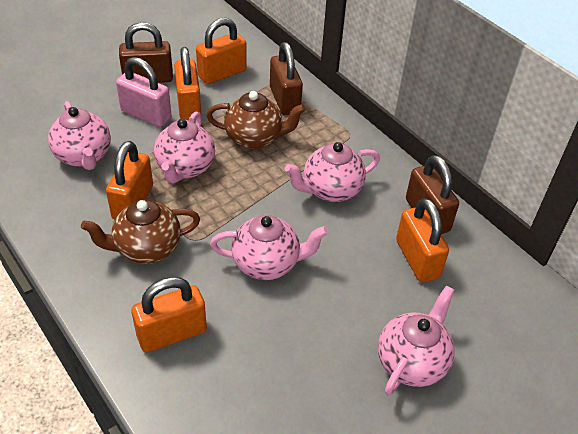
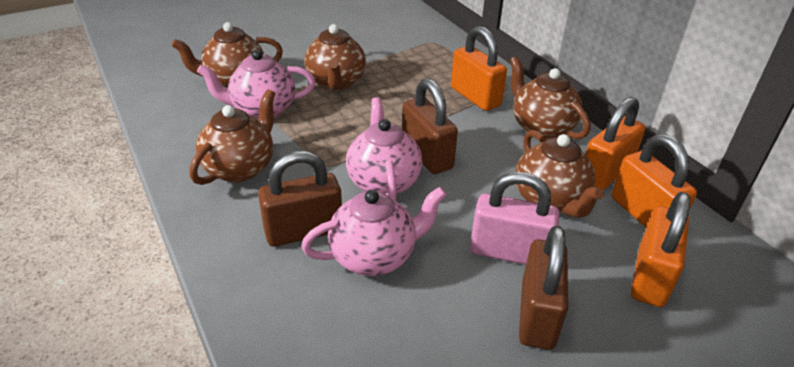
brown teapot: 2 -> 5
orange padlock: 5 -> 4
pink teapot: 5 -> 3

